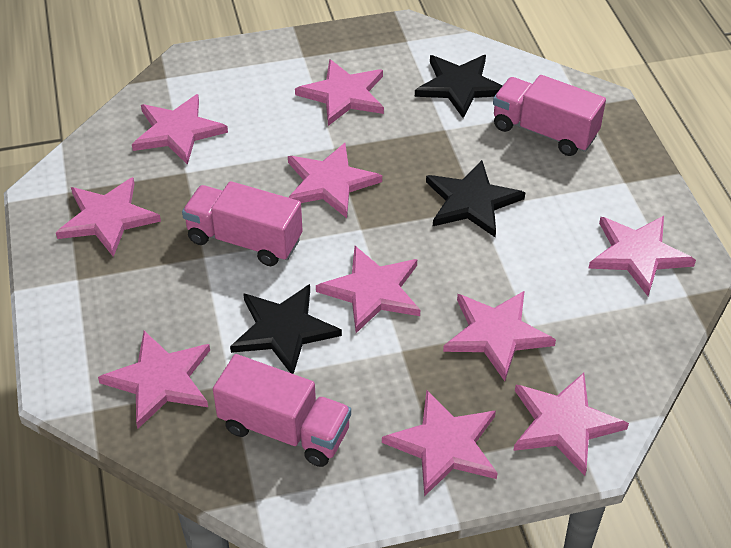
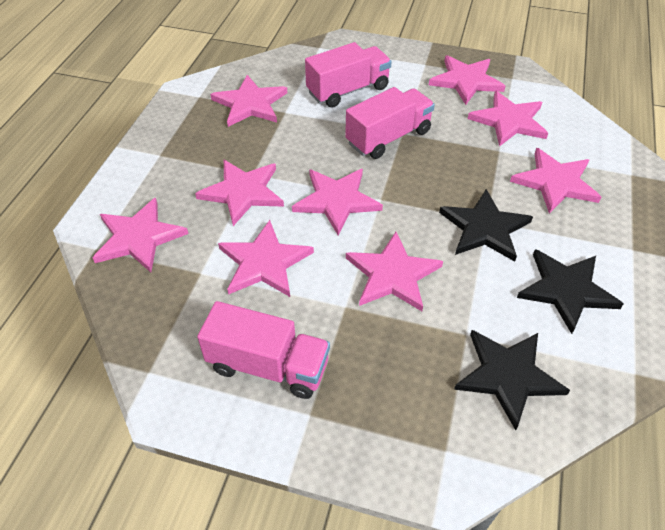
pink star: 10 -> 9

